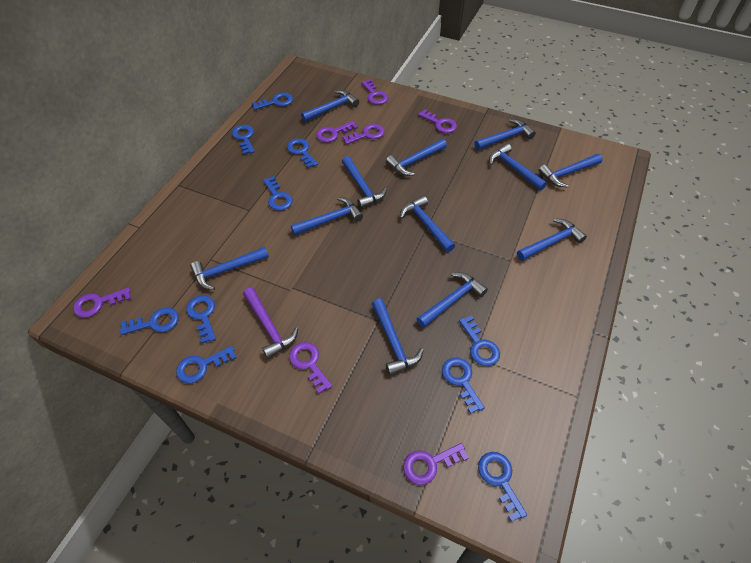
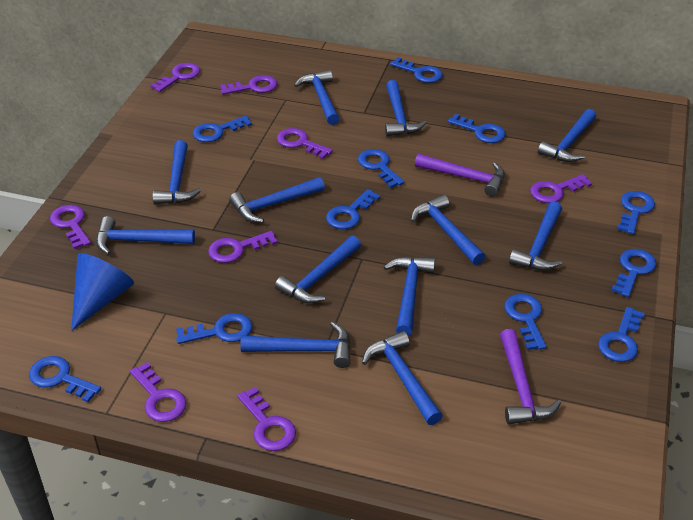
blue cone: 0 -> 1
blue key: 10 -> 11
purple hammer: 1 -> 2
purple key: 7 -> 8

